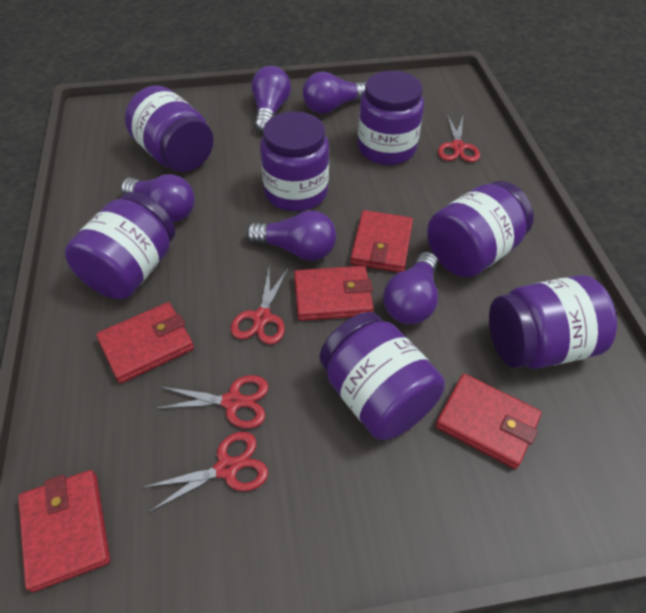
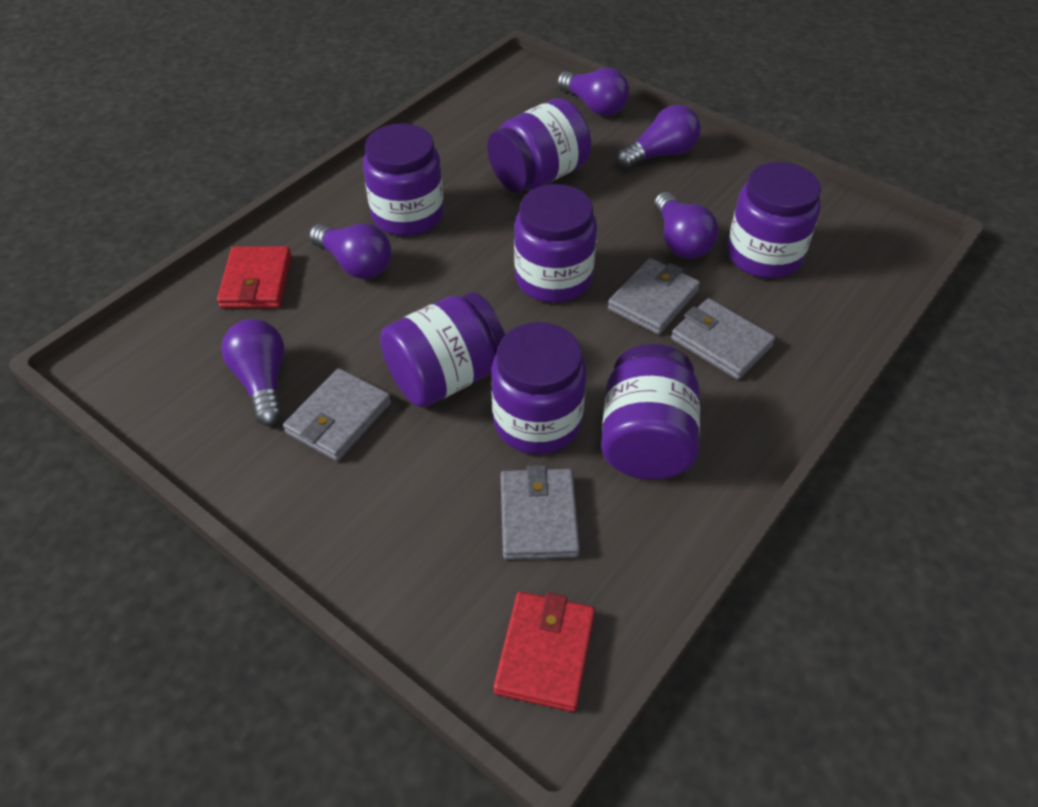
grey wallet: 0 -> 4
red scissors: 4 -> 0
red wallet: 5 -> 2

